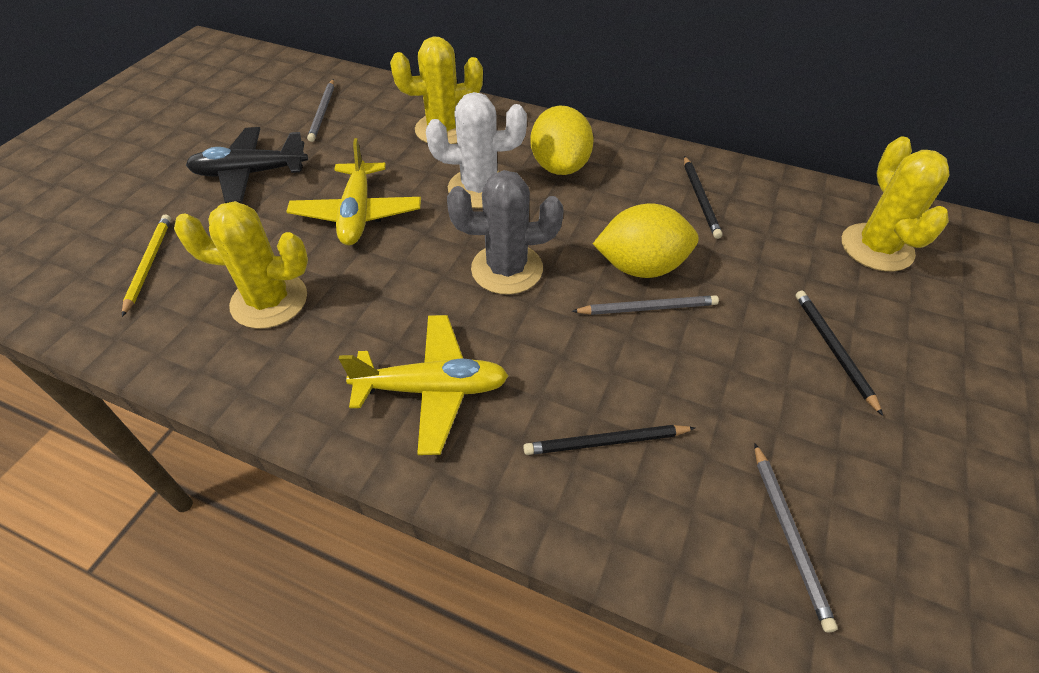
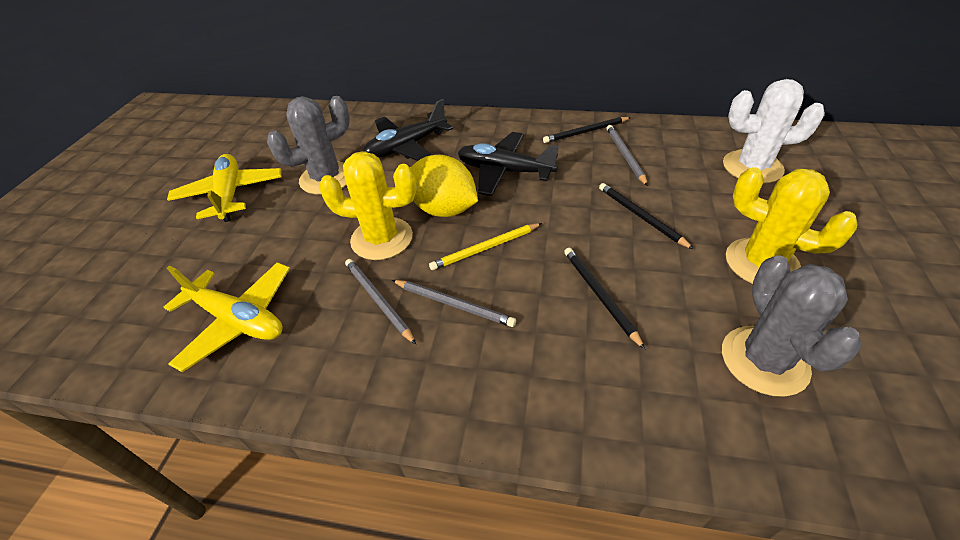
black plane: 1 -> 2
grey cactus: 1 -> 2
yellow cactus: 3 -> 2
yellow lemon: 2 -> 1

